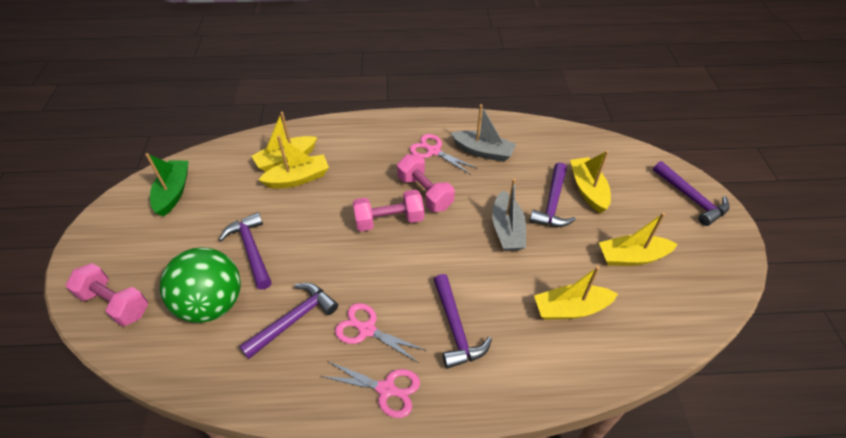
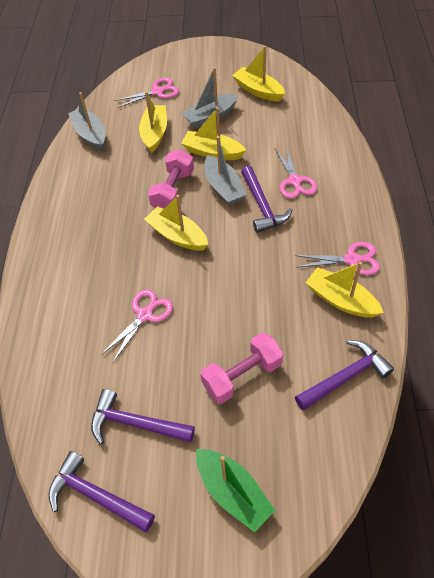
green ball: 1 -> 0
grey boat: 2 -> 3
pink dumbbell: 3 -> 2
pink scissors: 3 -> 4
purple hammer: 5 -> 4

